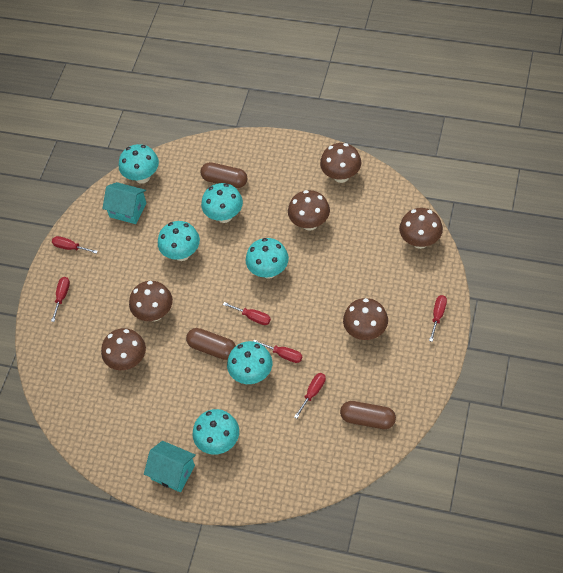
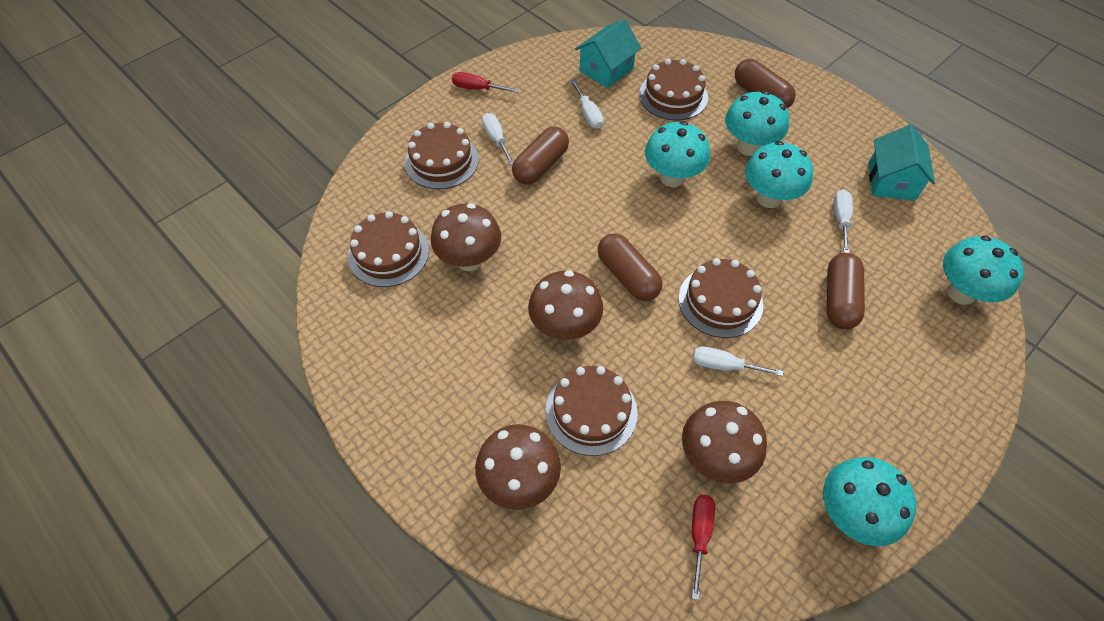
brown cake: 0 -> 5
brown capsule: 3 -> 4
brown mushroom: 6 -> 4
red screwdriver: 6 -> 2
turquoise mushroom: 6 -> 5
white screwdriver: 0 -> 4

